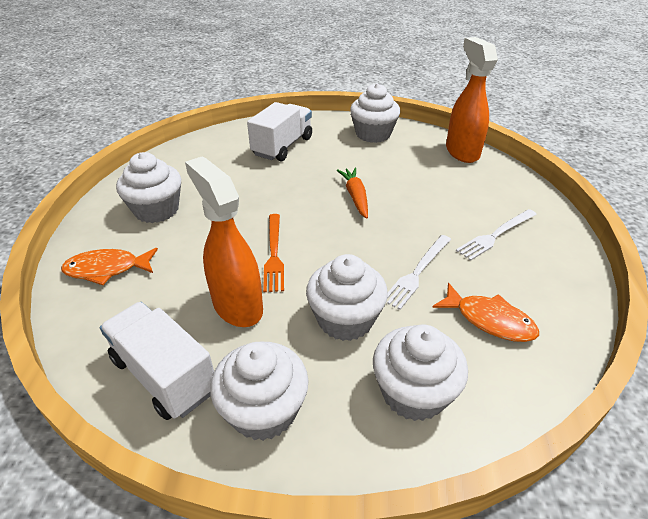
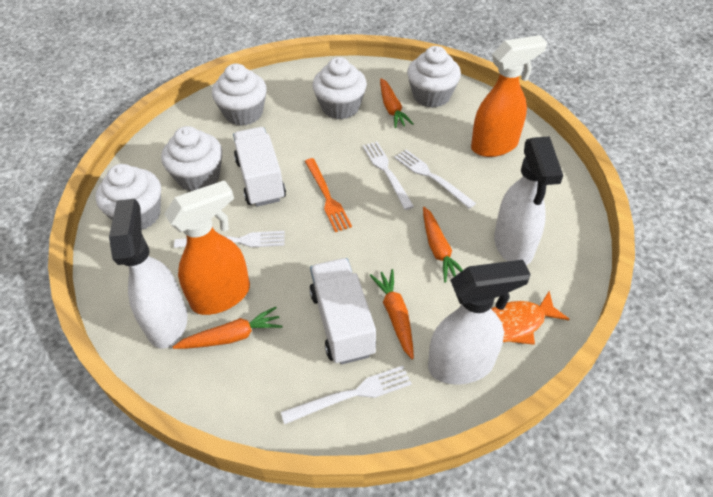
orange carrot: 1 -> 4
orange fish: 2 -> 1
white fork: 2 -> 4
white spray bottle: 0 -> 3

